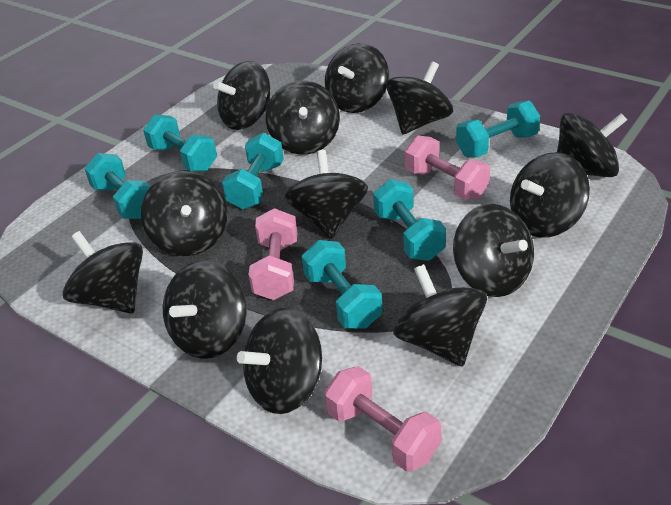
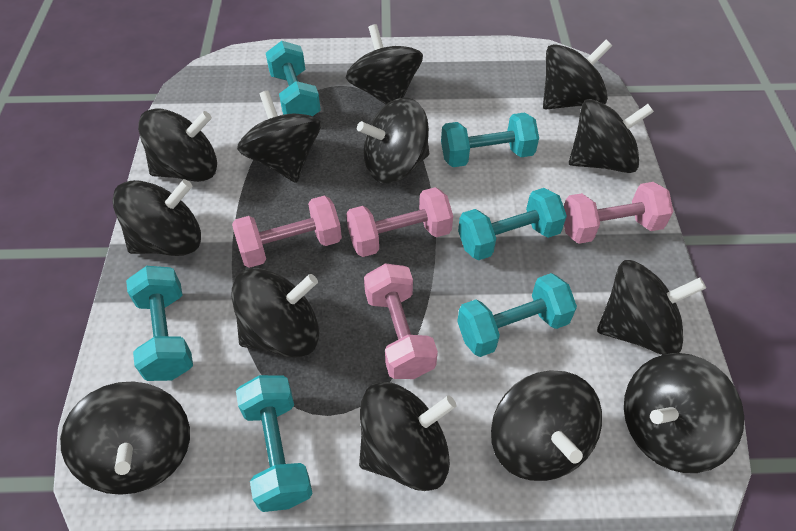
pink dumbbell: 3 -> 4

